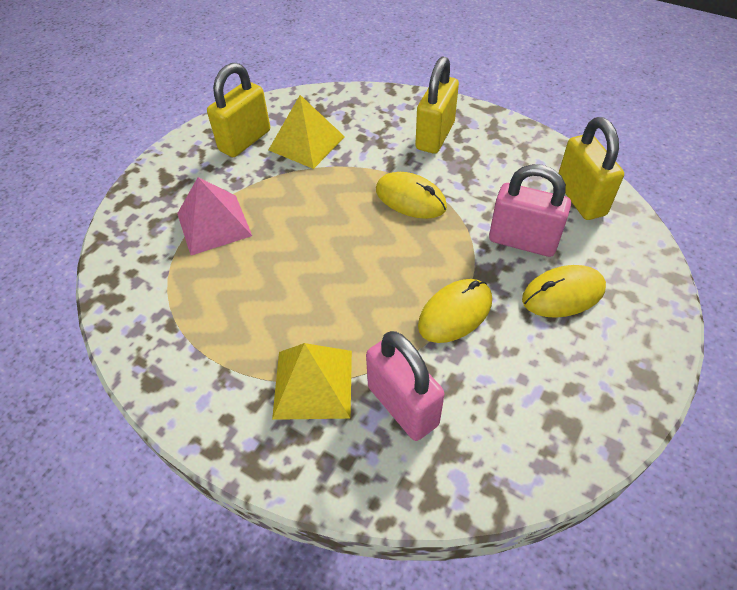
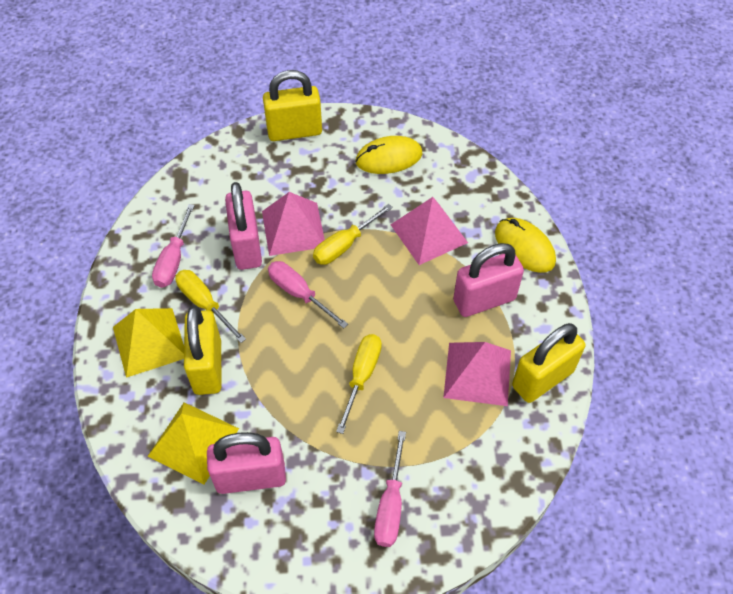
pink padlock: 2 -> 3
pink pyramid: 1 -> 3
pink screwdriver: 0 -> 3
yellow mouse: 3 -> 2
yellow screwdriver: 0 -> 3

